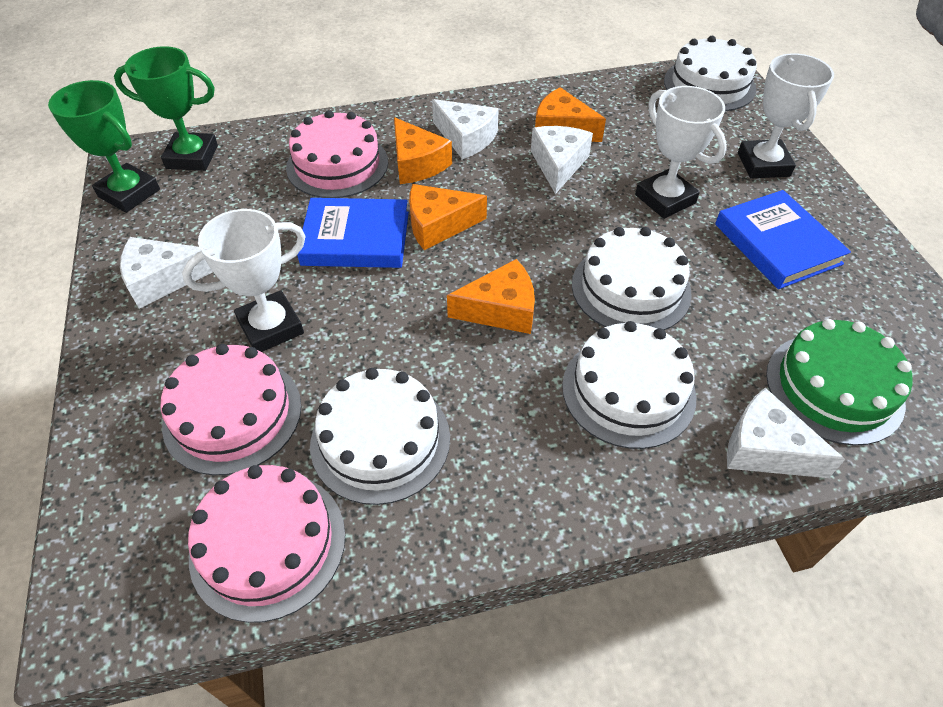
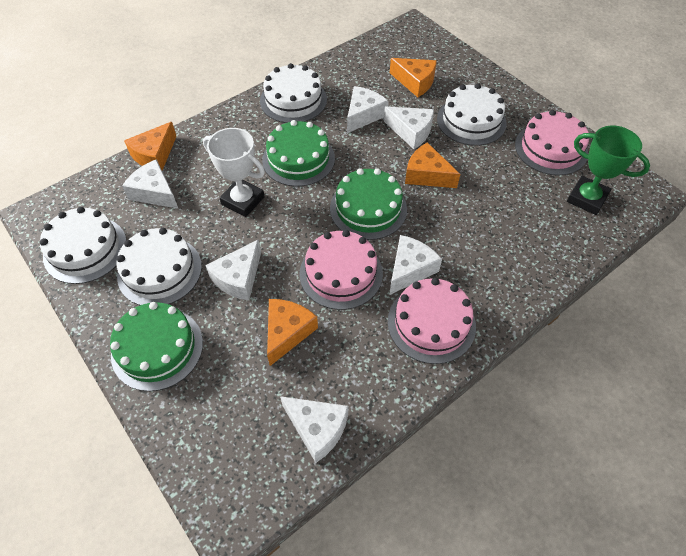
blue book: 2 -> 0
green cake: 1 -> 3
green trophy: 2 -> 1
white cheese: 4 -> 6
white trophy: 3 -> 1

